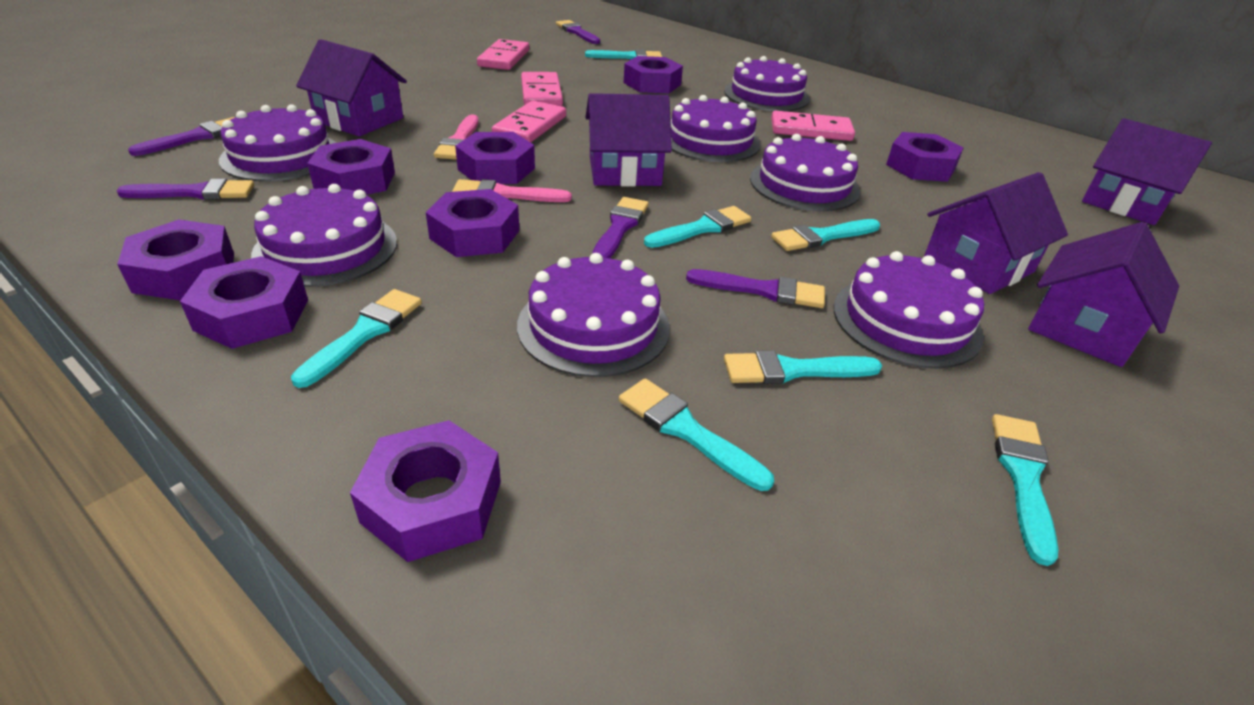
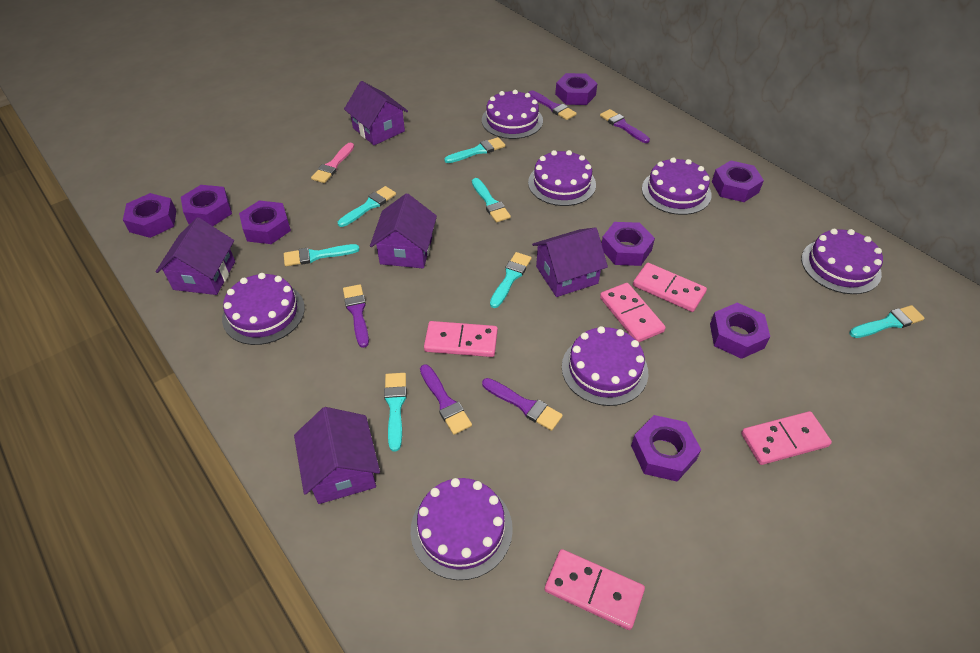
pink brush: 2 -> 1
pink domino: 4 -> 5

